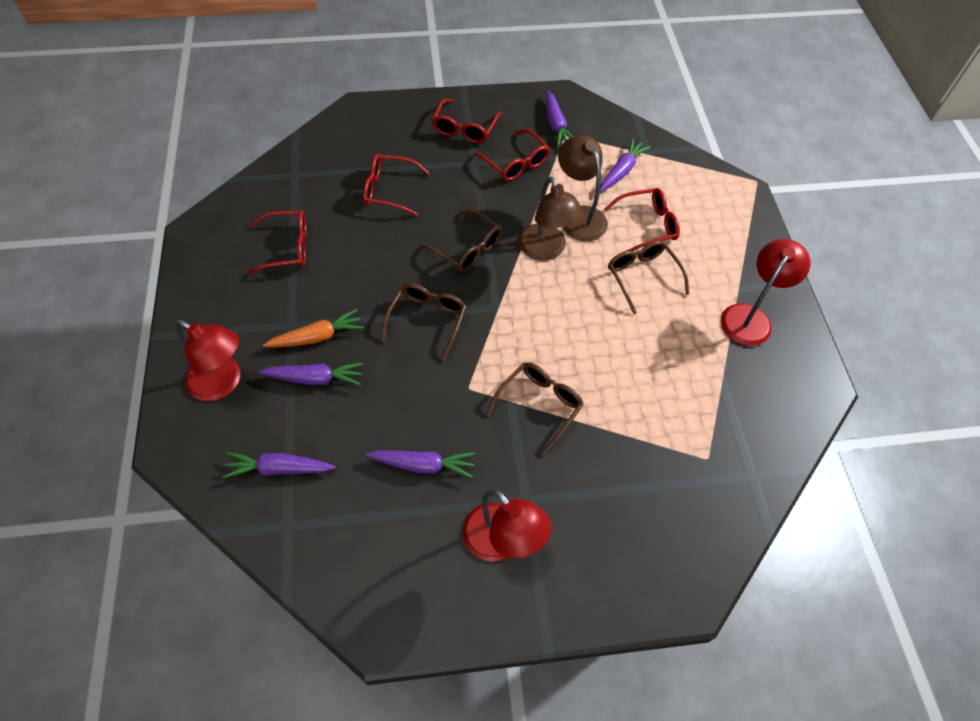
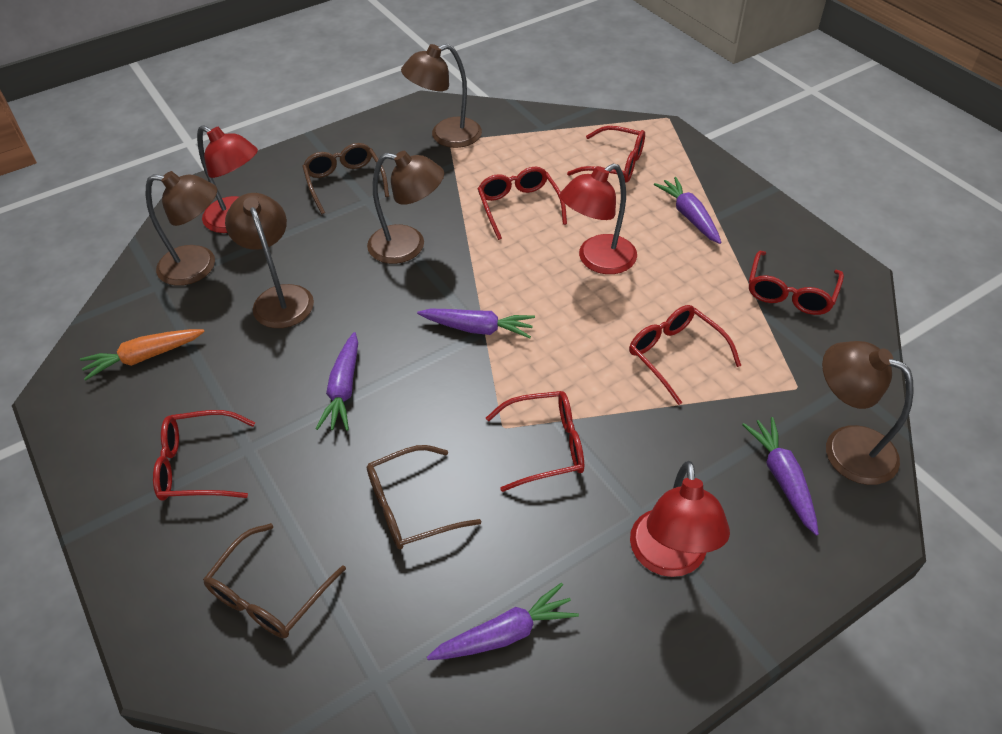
brown glasses: 4 -> 3
brown lamp: 2 -> 5
red glasses: 5 -> 6

